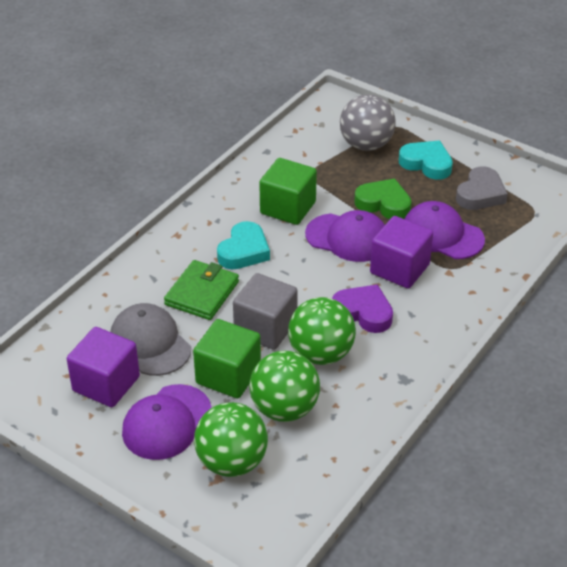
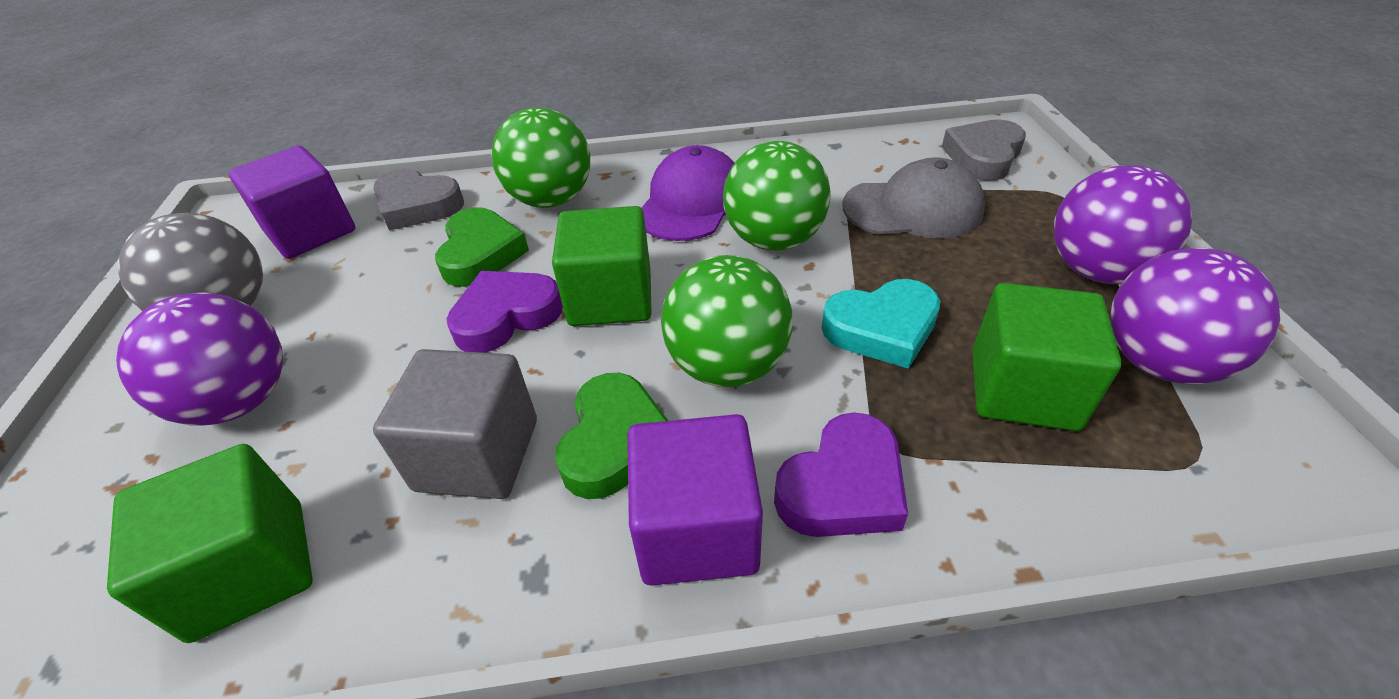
green cube: 2 -> 3
green heart: 1 -> 2
green wallet: 1 -> 0
grey heart: 1 -> 2
purple ball: 0 -> 3
purple cap: 3 -> 1
purple heart: 1 -> 2
turquoise heart: 2 -> 1

